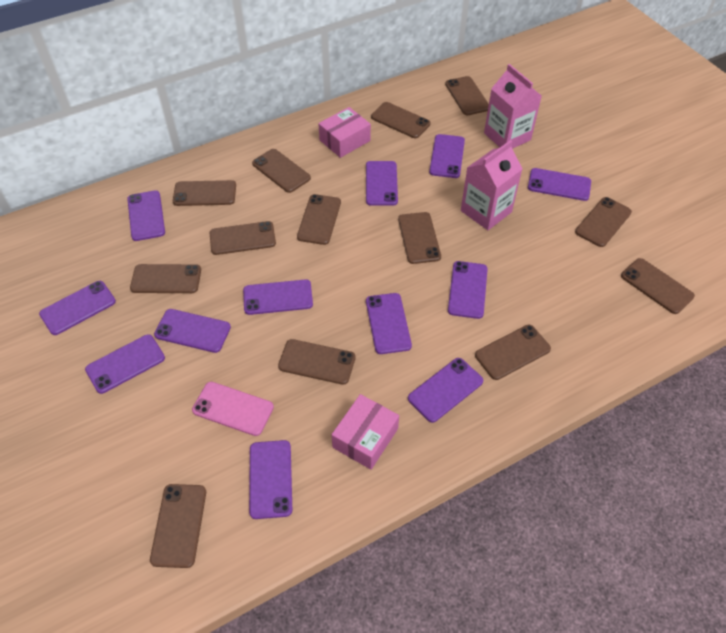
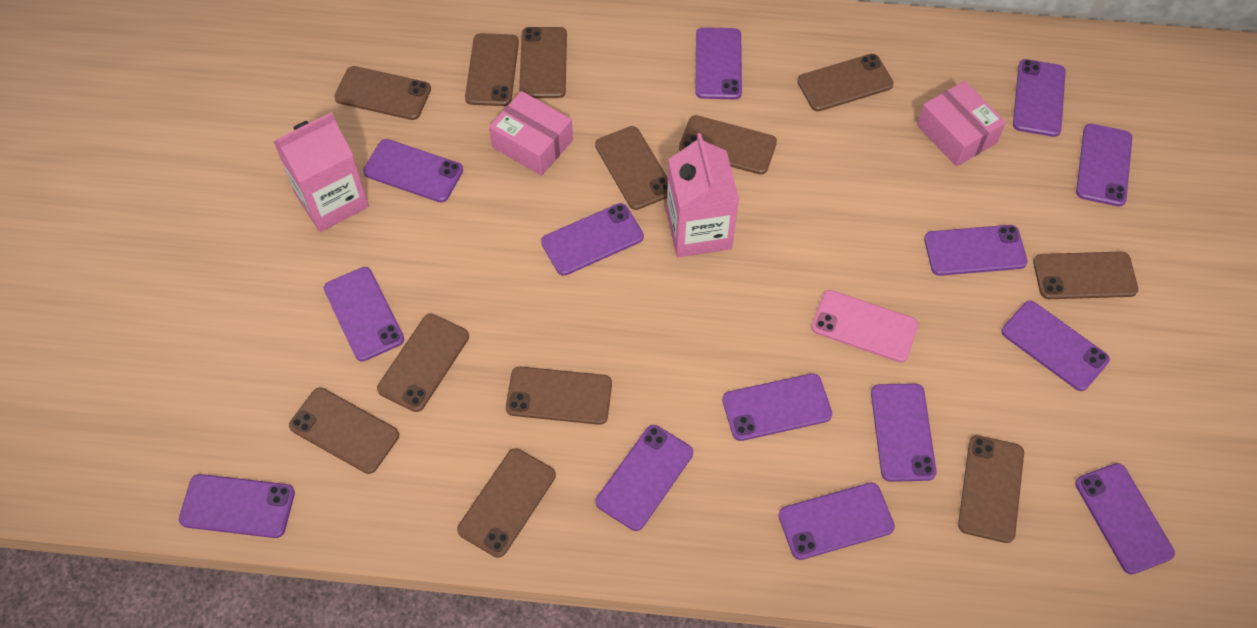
brown phone: 13 -> 12
purple phone: 12 -> 14

